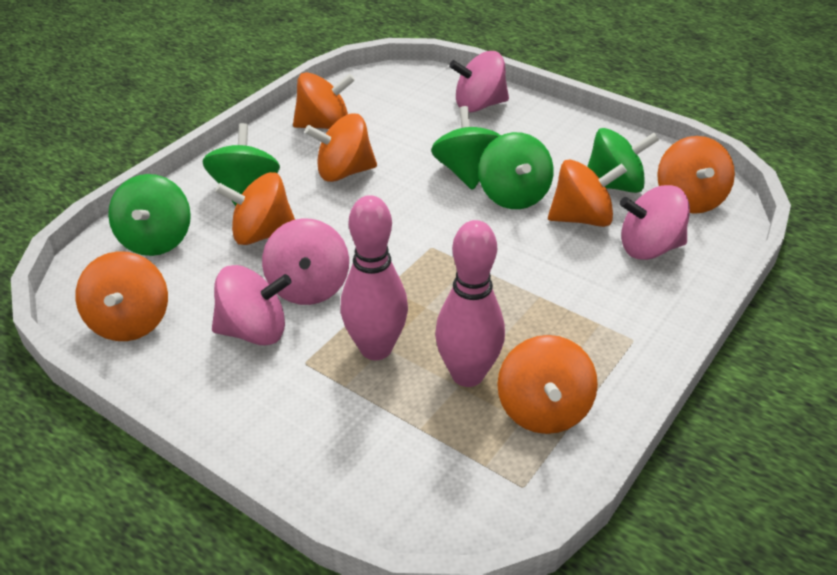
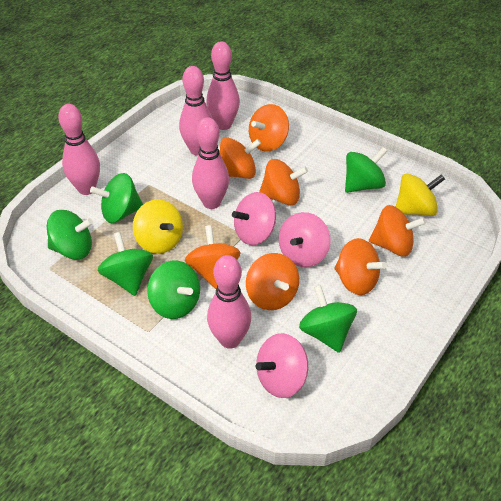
green spinning top: 5 -> 6
pink bowling pin: 2 -> 5
pink spinning top: 4 -> 3
yellow spinning top: 0 -> 2

